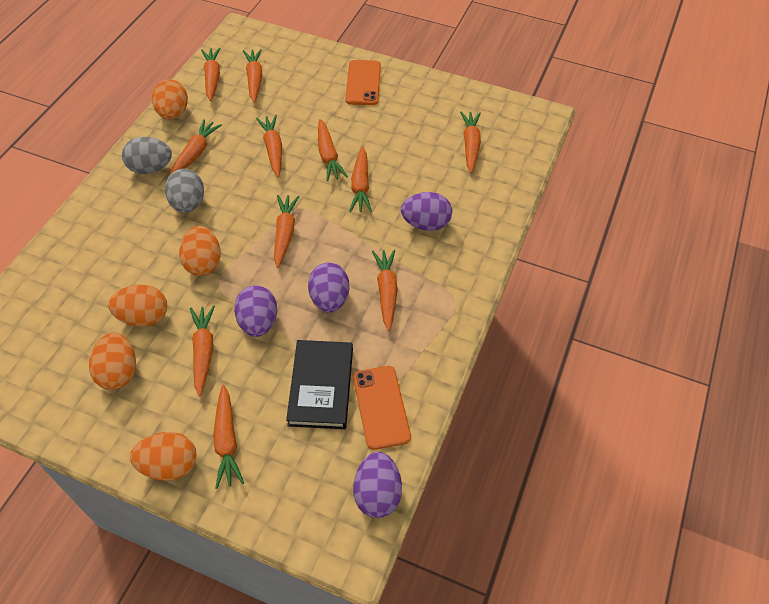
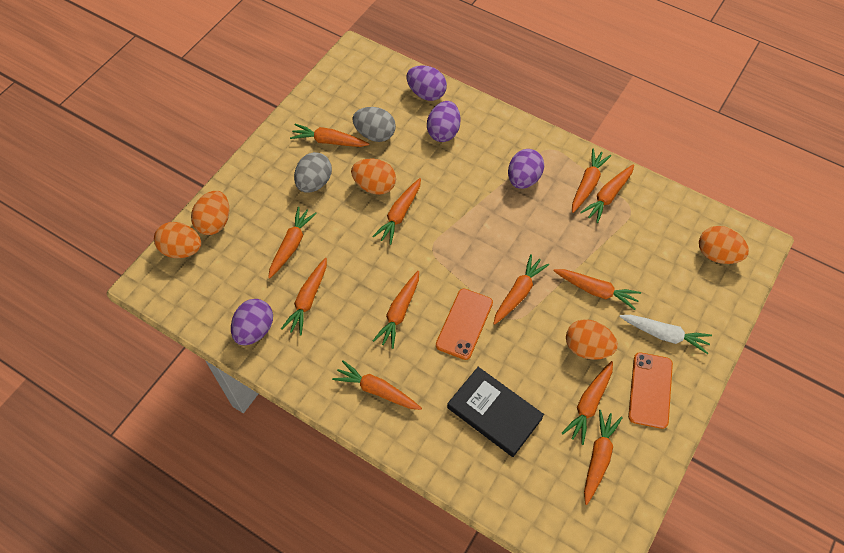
orange carrot: 11 -> 12
white carrot: 0 -> 1

